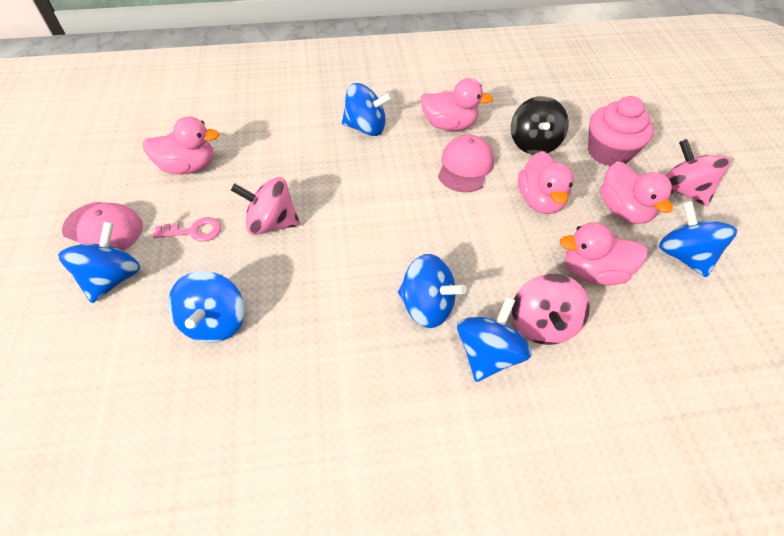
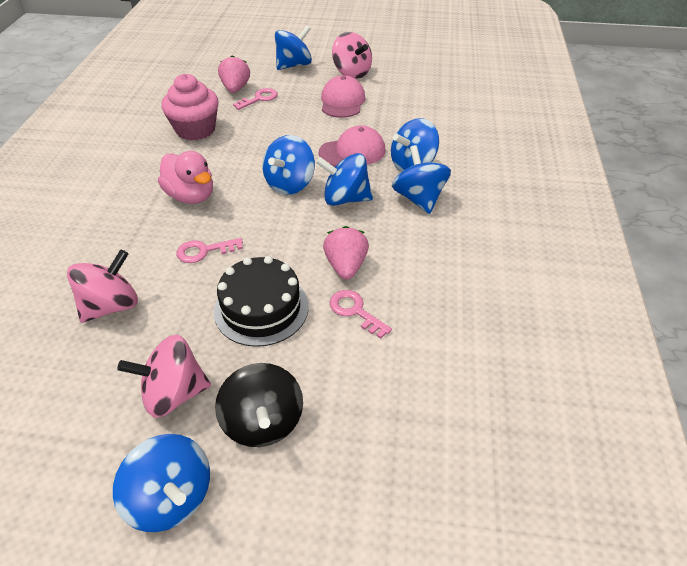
black cake: 0 -> 1
pink duck: 5 -> 1
pink key: 1 -> 3
pink strawberry: 0 -> 2

